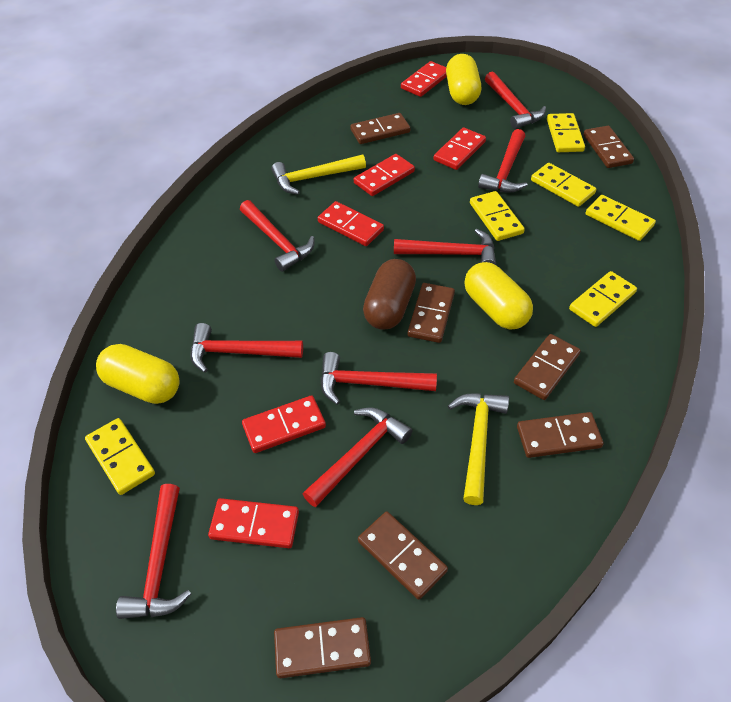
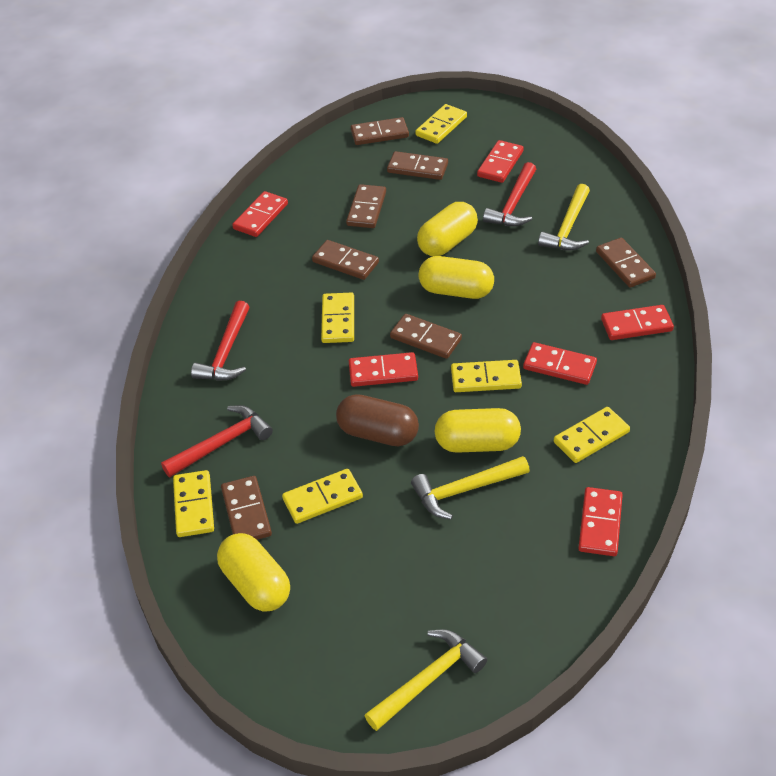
red hammer: 8 -> 3
yellow capsule: 3 -> 4
yellow hammer: 2 -> 3

